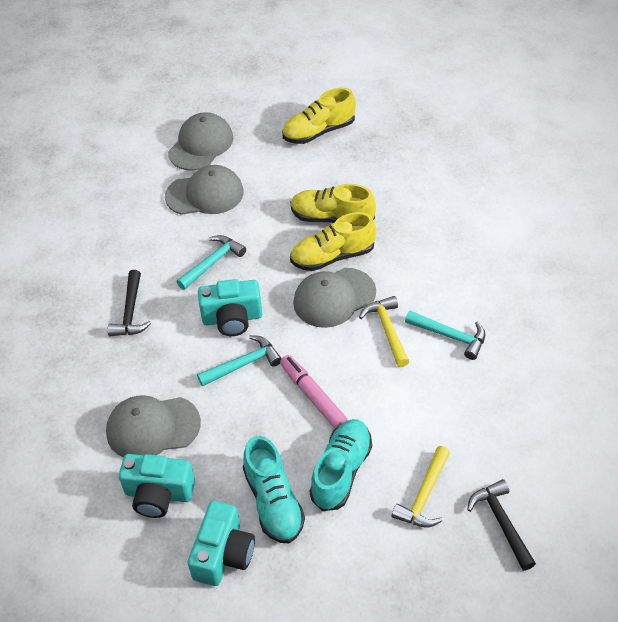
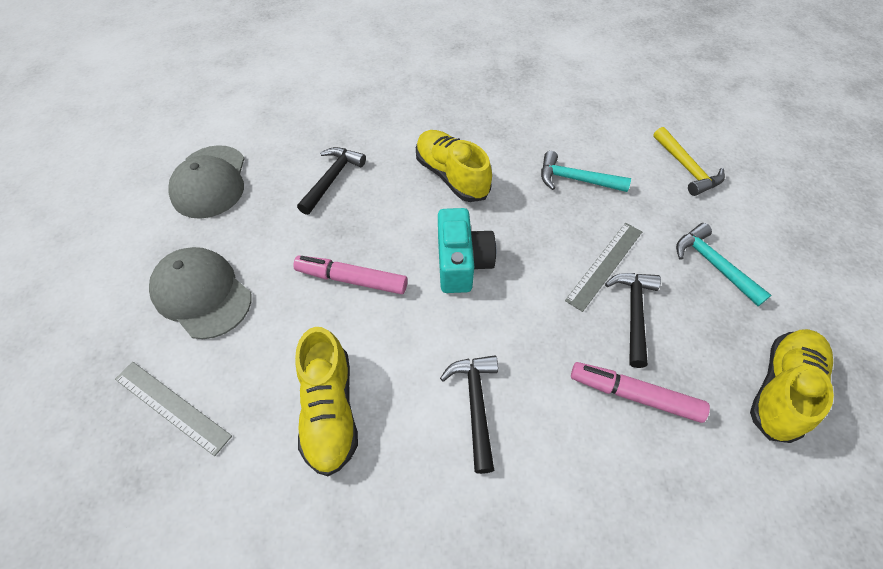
black hammer: 2 -> 3
grey cap: 4 -> 2
grey ruler: 0 -> 2
pink marker: 1 -> 2
turquoise camera: 3 -> 1
turquoise hammer: 3 -> 2
turquoise shoe: 2 -> 0
yellow hammer: 2 -> 1

